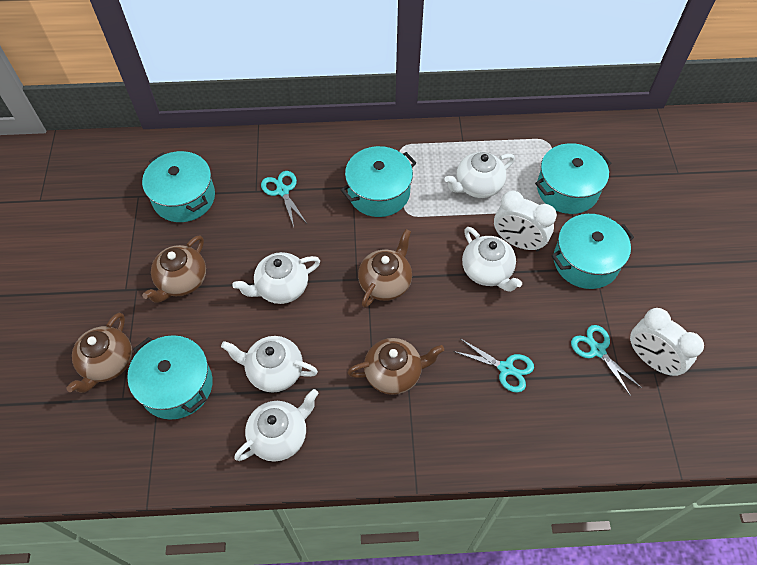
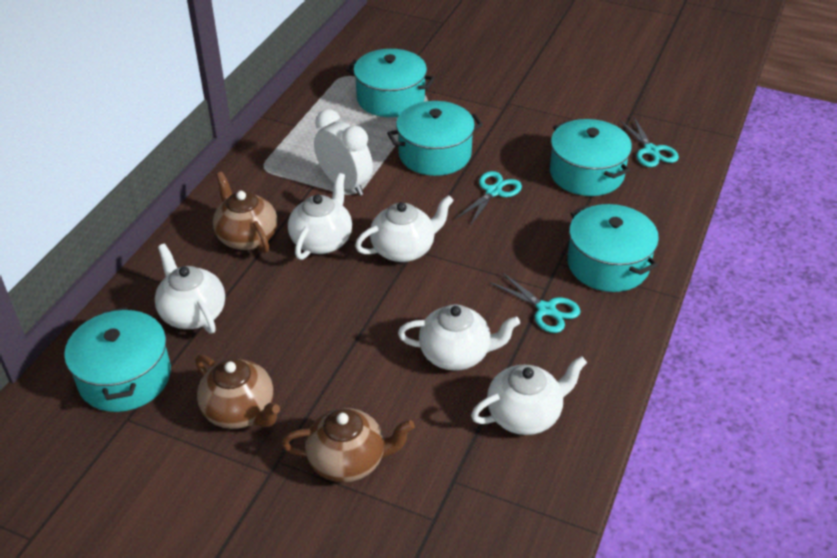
brown teapot: 4 -> 3
white clock: 2 -> 1

